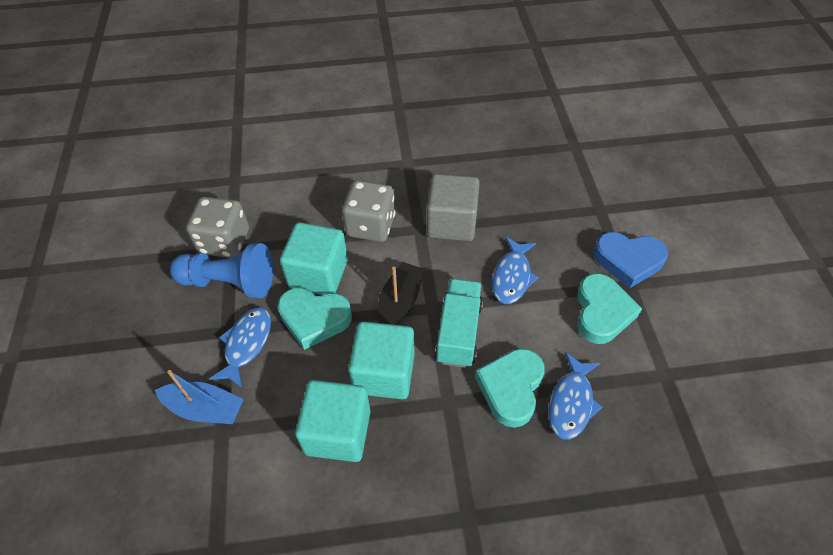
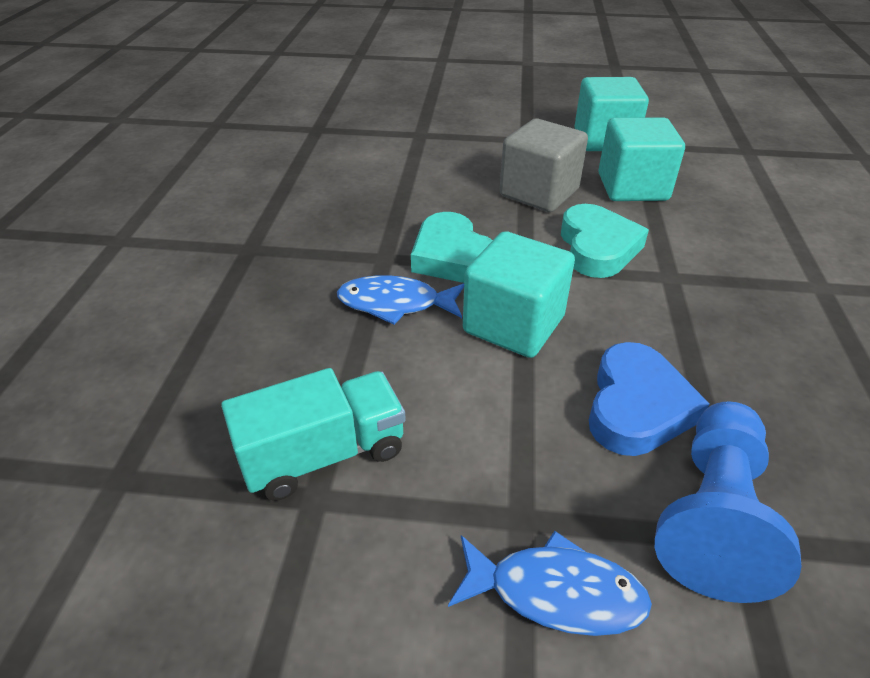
black boat: 1 -> 0
blue boat: 1 -> 0
blue fish: 3 -> 2
grey dice: 2 -> 0
turquoise heart: 3 -> 2

